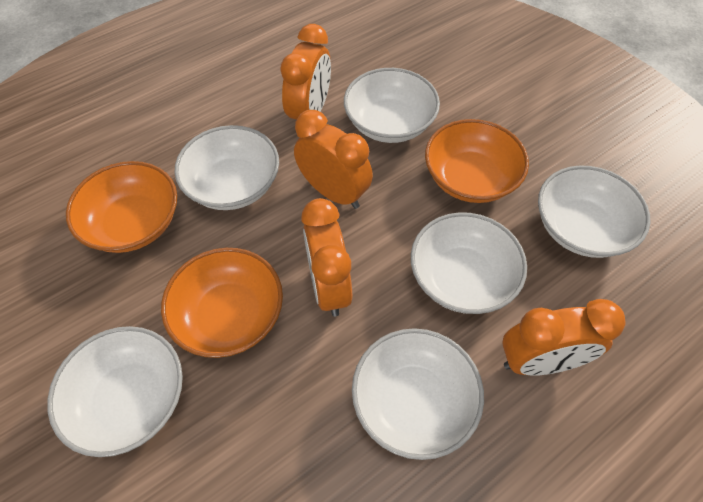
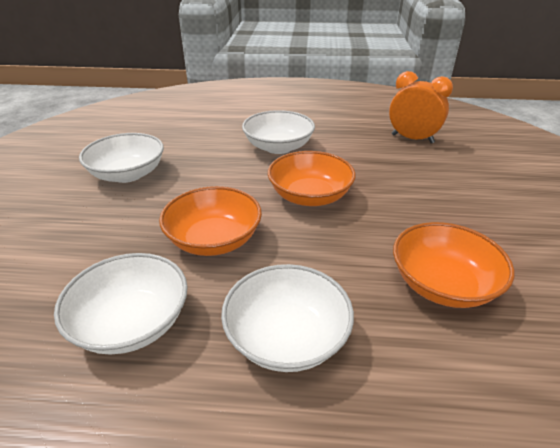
orange clock: 4 -> 1
white bowl: 6 -> 4

